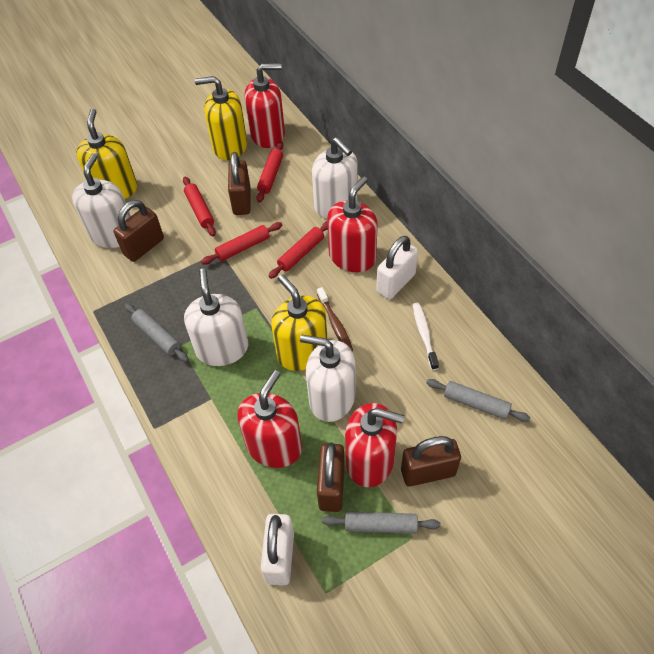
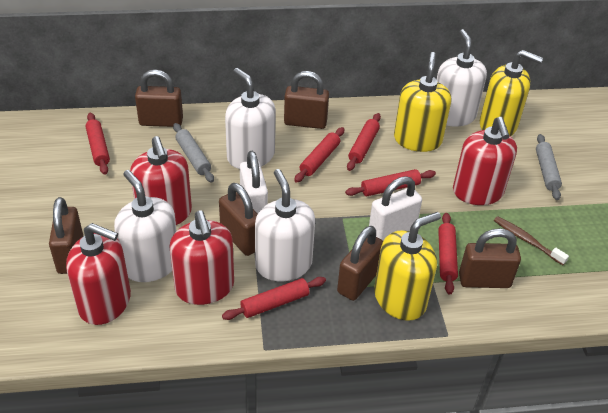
brown padlock: 4 -> 6
grey rolling pin: 3 -> 2
red rolling pin: 4 -> 6
white toothbrush: 1 -> 0

